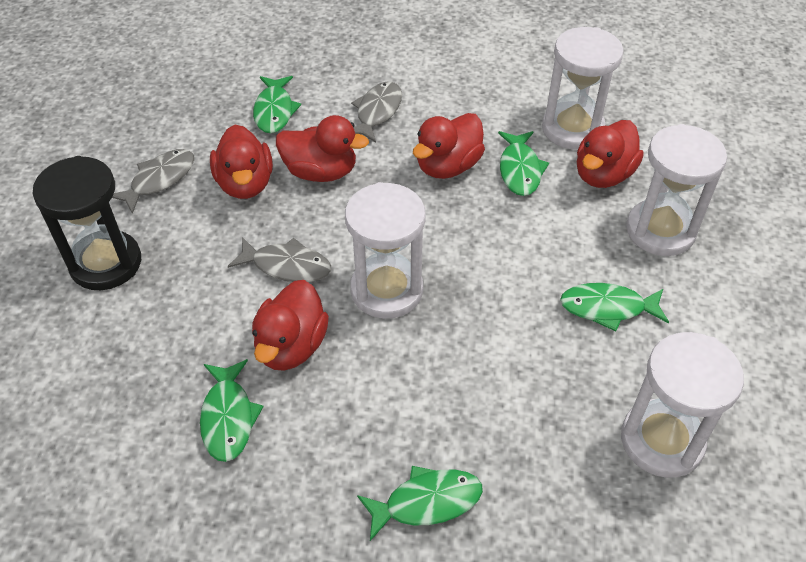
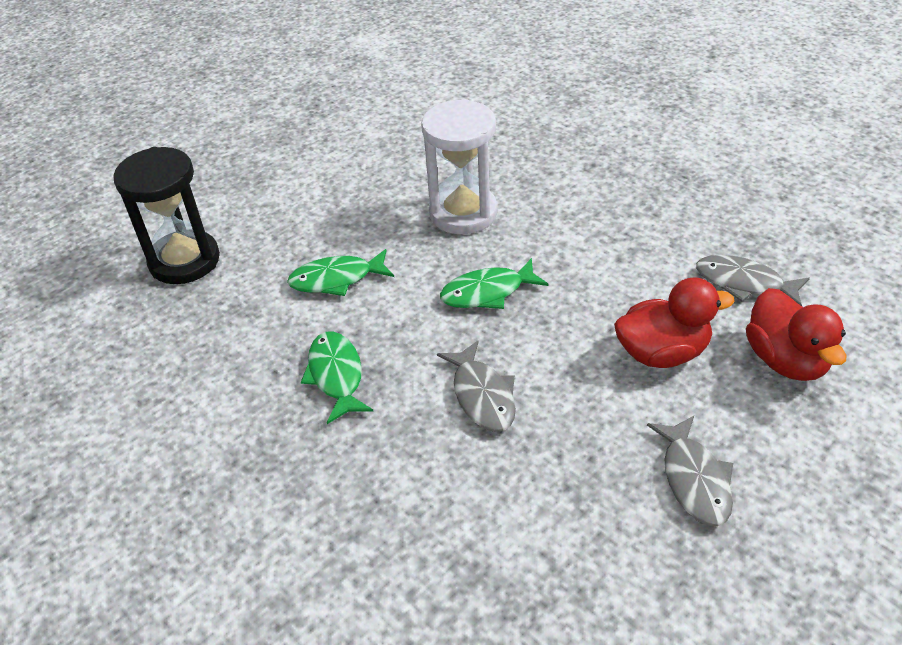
green fish: 5 -> 3
red duck: 5 -> 2
white hourglass: 4 -> 1

